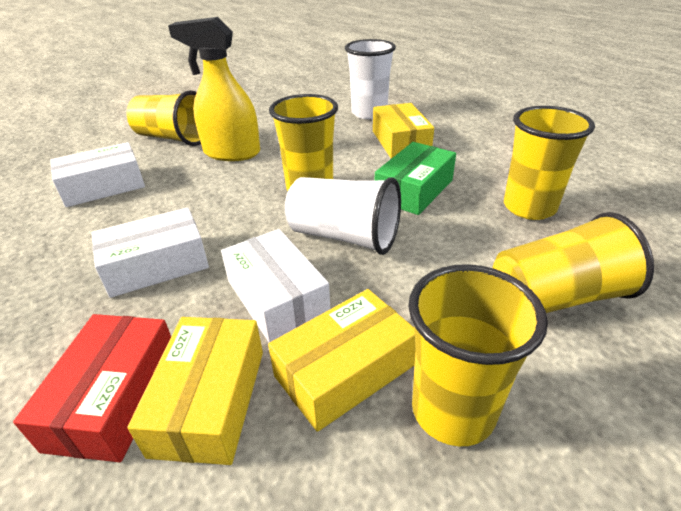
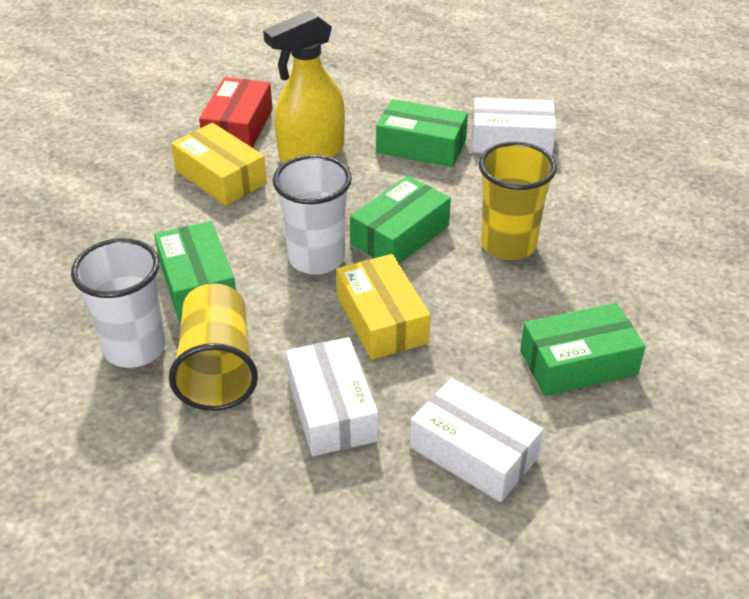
green box: 1 -> 4
yellow box: 3 -> 2
yellow cup: 5 -> 2

